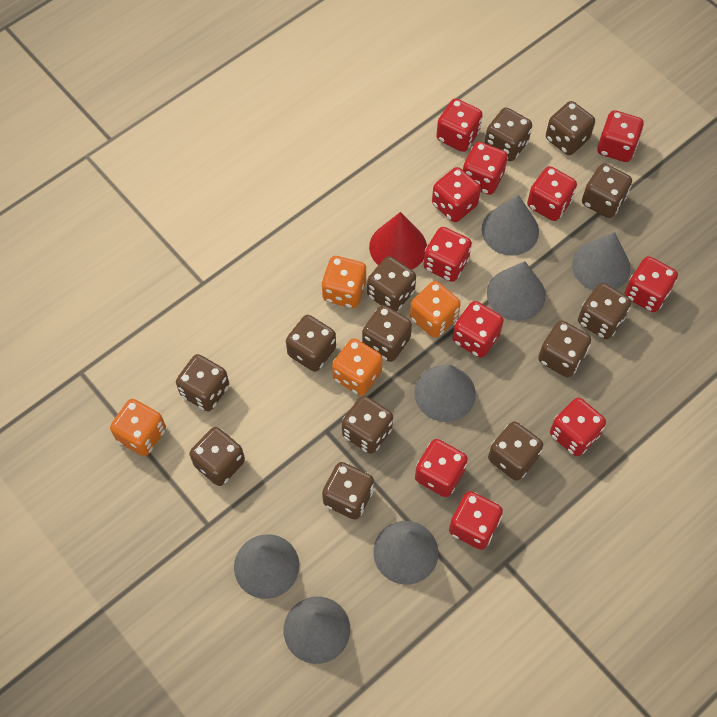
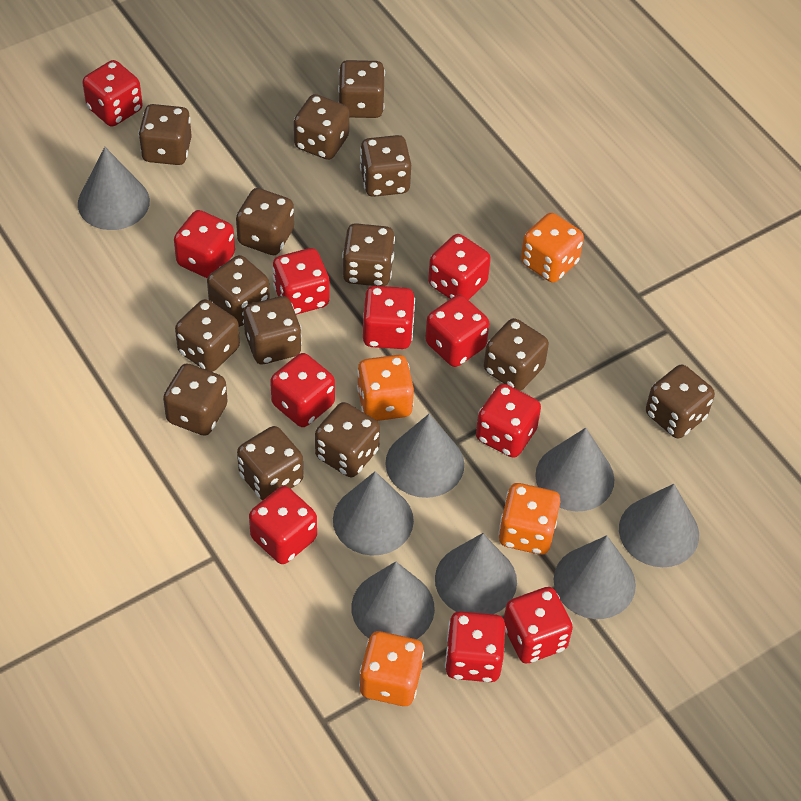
brown dice: 13 -> 14
grey cone: 7 -> 8
red cone: 1 -> 0

